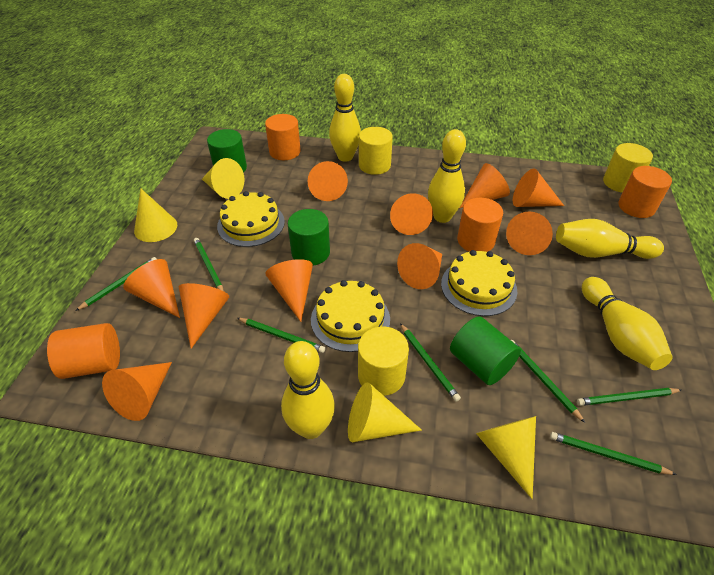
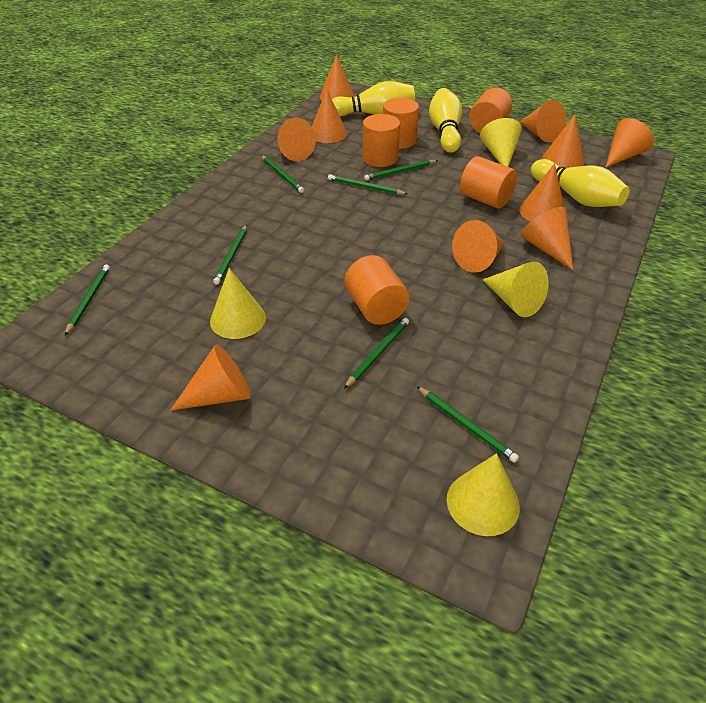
green cylinder: 3 -> 0
orange cylinder: 4 -> 5
yellow bowling pin: 5 -> 3
yellow cake: 3 -> 0
yellow cylinder: 3 -> 0

